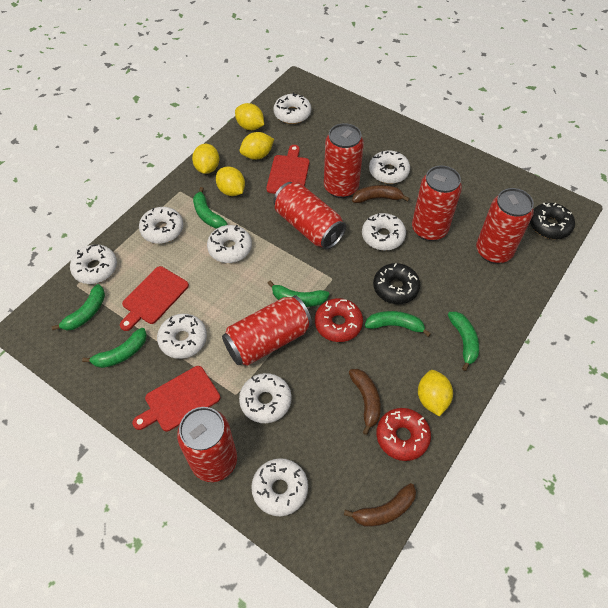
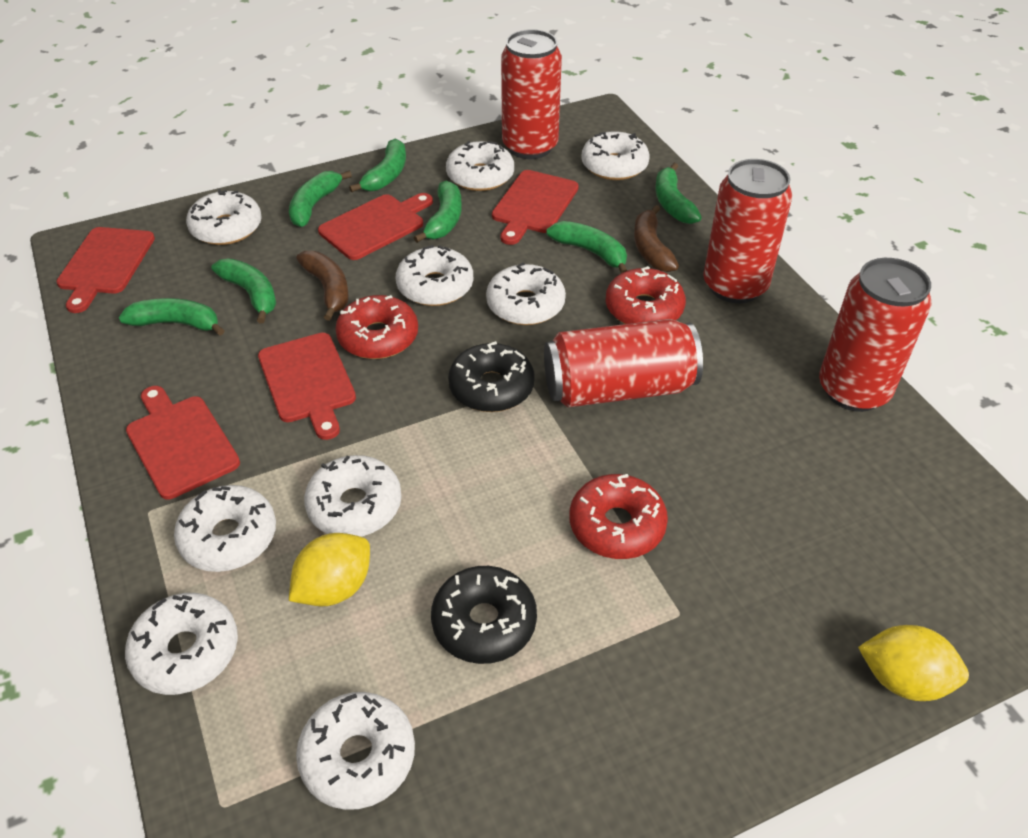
brown banana: 3 -> 2
green banana: 6 -> 7
red can: 6 -> 4
red cutting board: 3 -> 5
red donut: 2 -> 3
yellow lemon: 5 -> 2

